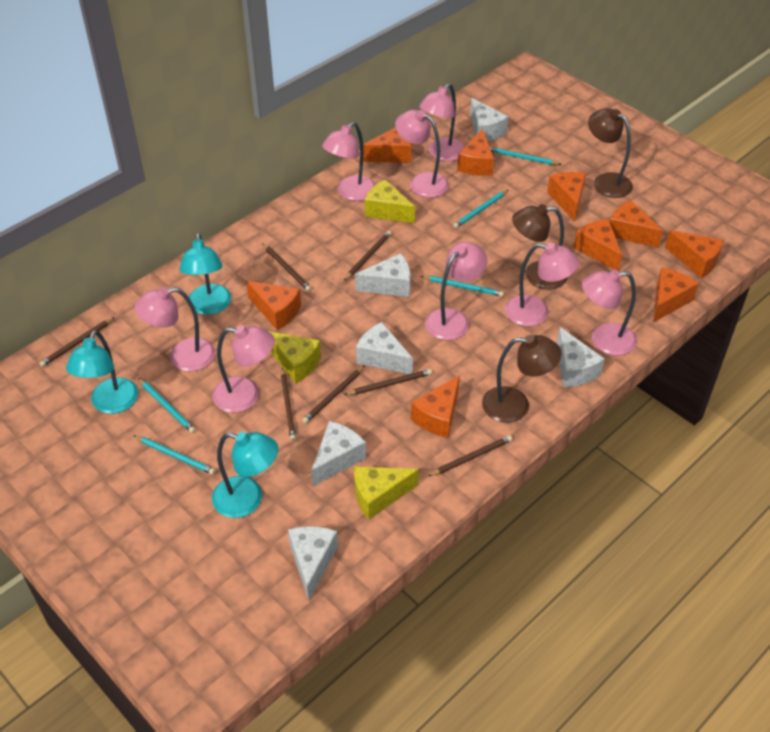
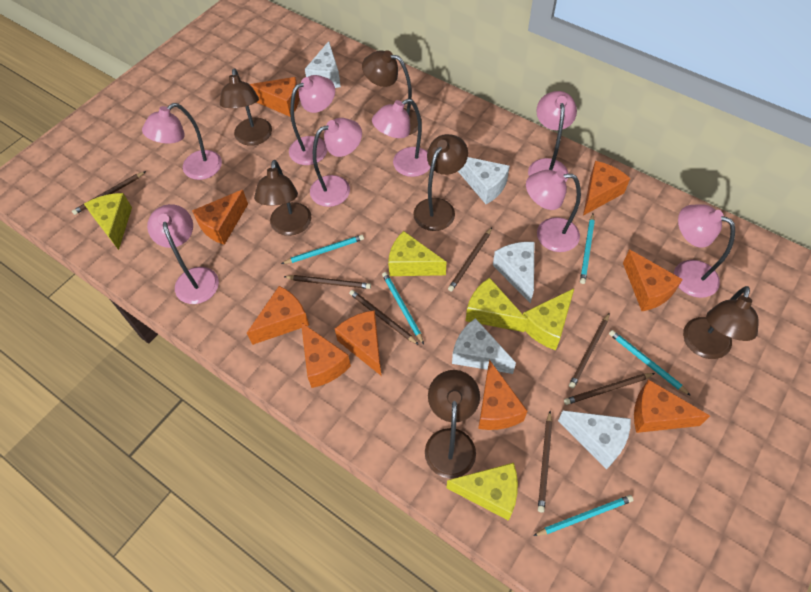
brown lamp: 3 -> 6
turquoise lamp: 3 -> 0
white cheese: 6 -> 5
yellow cheese: 3 -> 5

